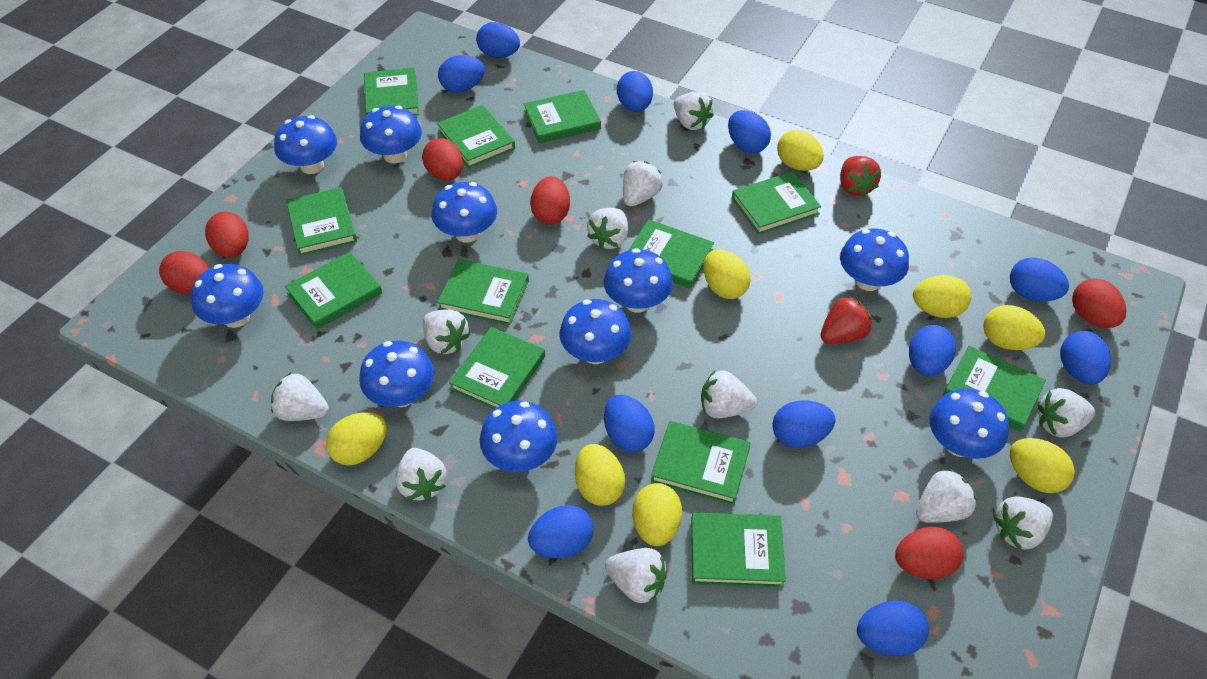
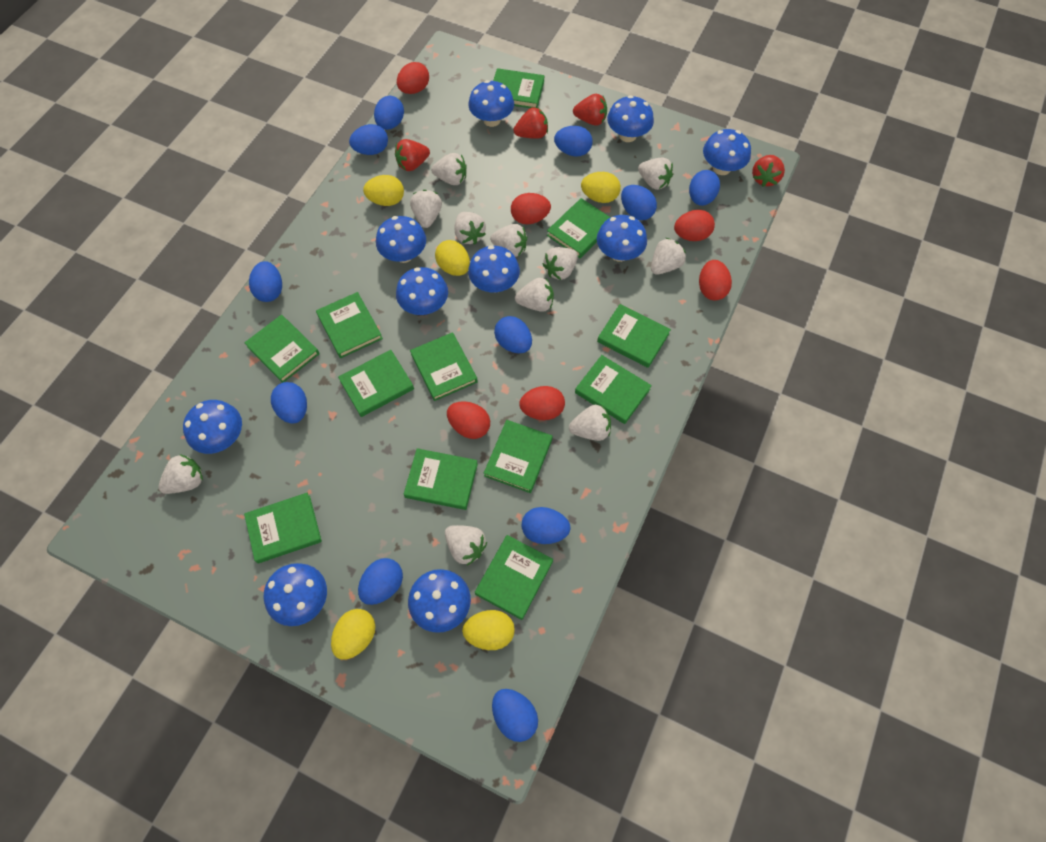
red strawberry: 2 -> 4
yellow egg: 8 -> 5

